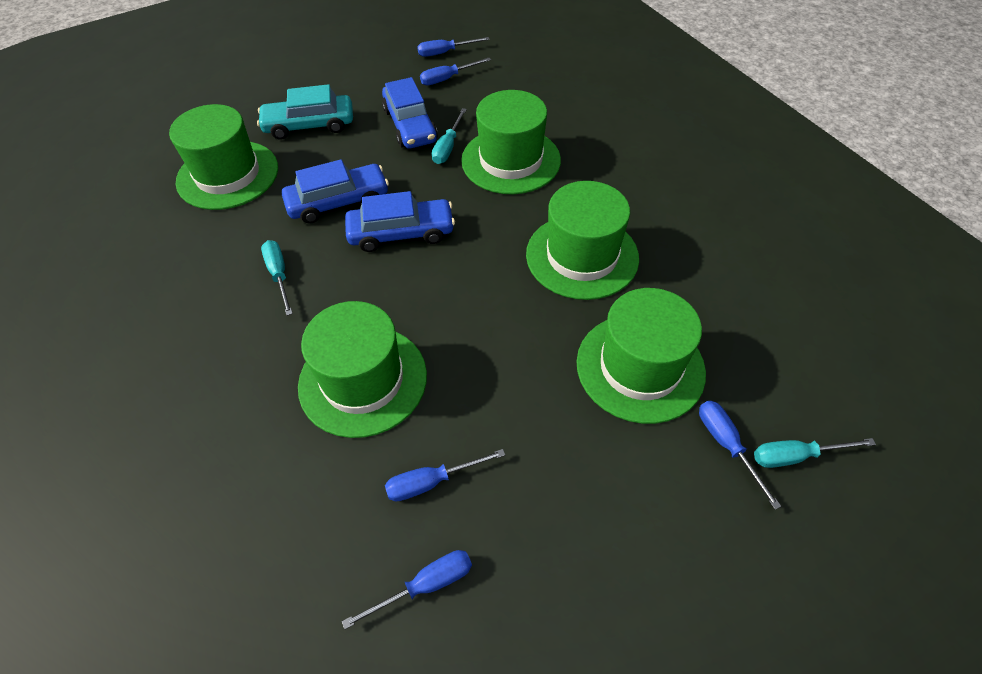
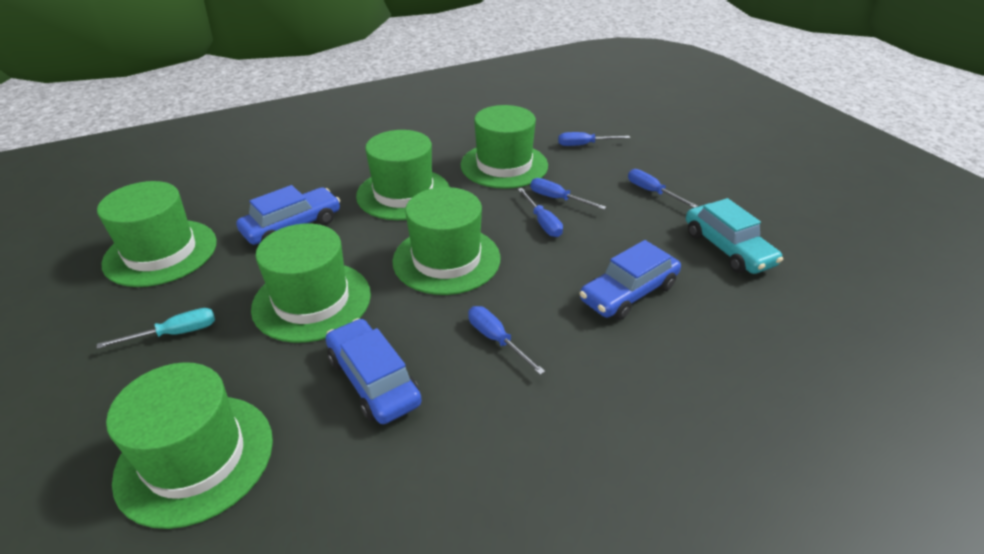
green hat: 5 -> 6
turquoise screwdriver: 3 -> 1

